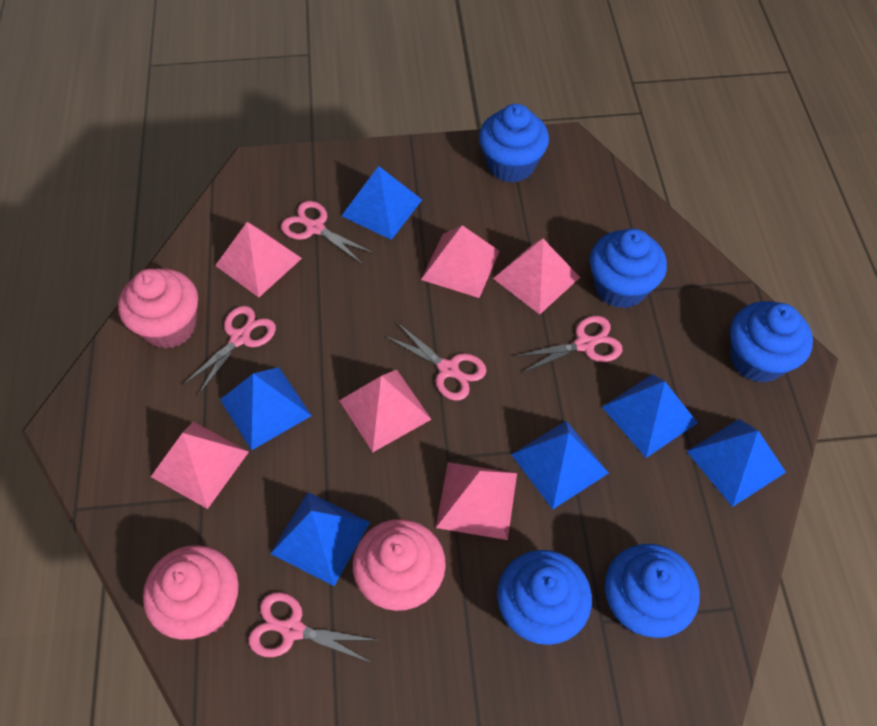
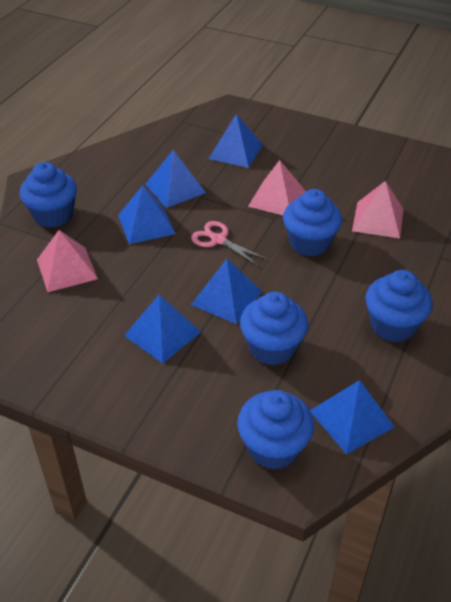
pink cupcake: 3 -> 0
pink pyramid: 6 -> 3
pink scissors: 5 -> 1

